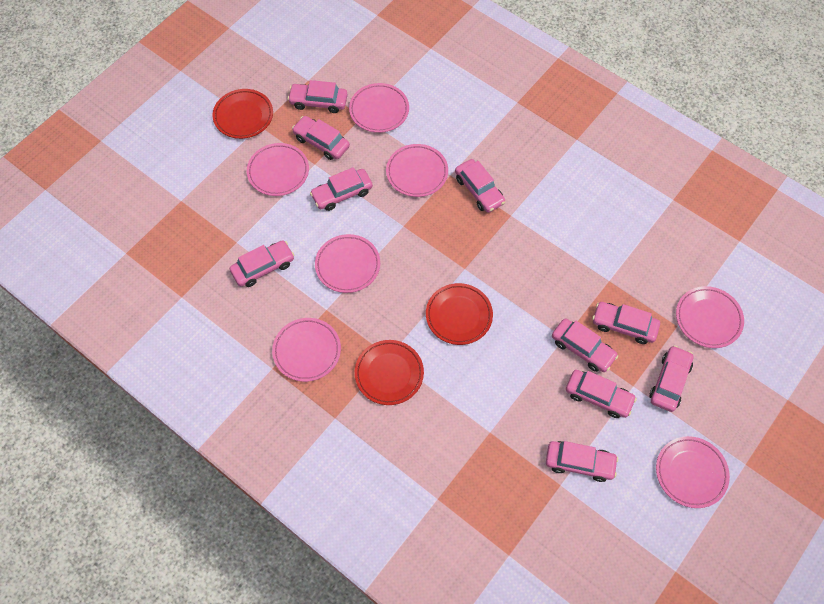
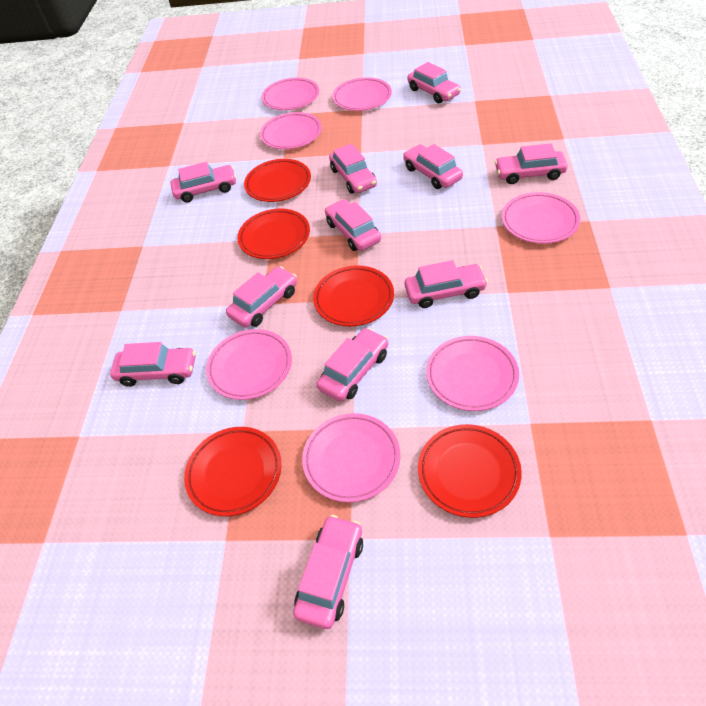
pink car: 10 -> 11
red plate: 3 -> 5

